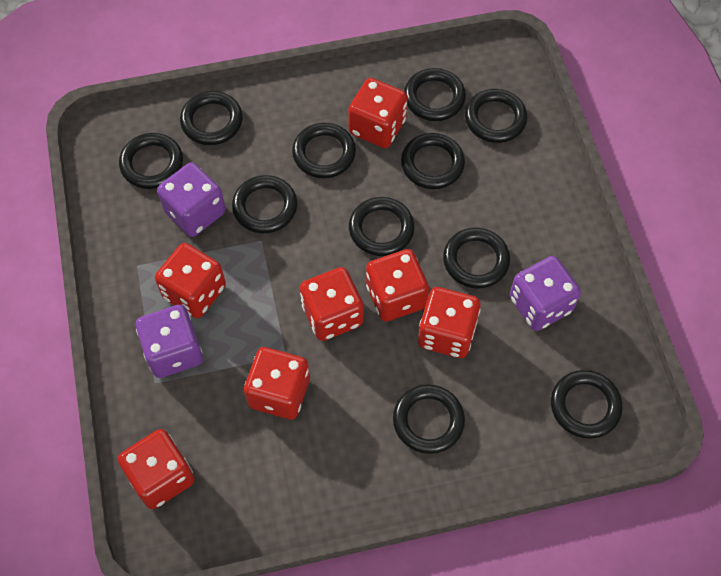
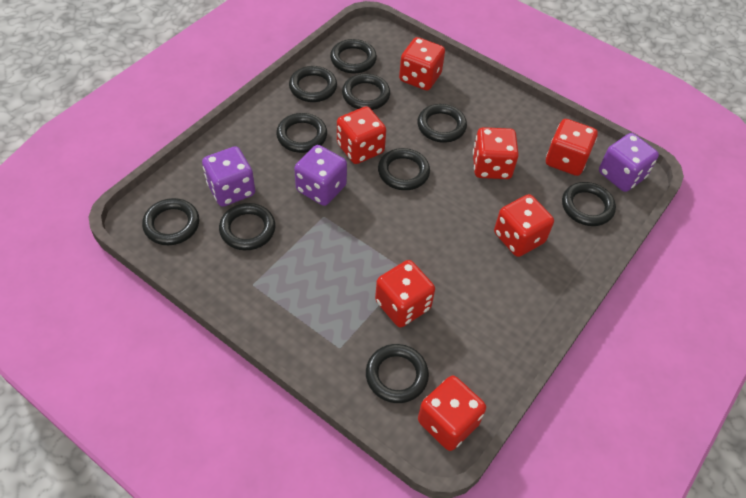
black ring: 11 -> 10

